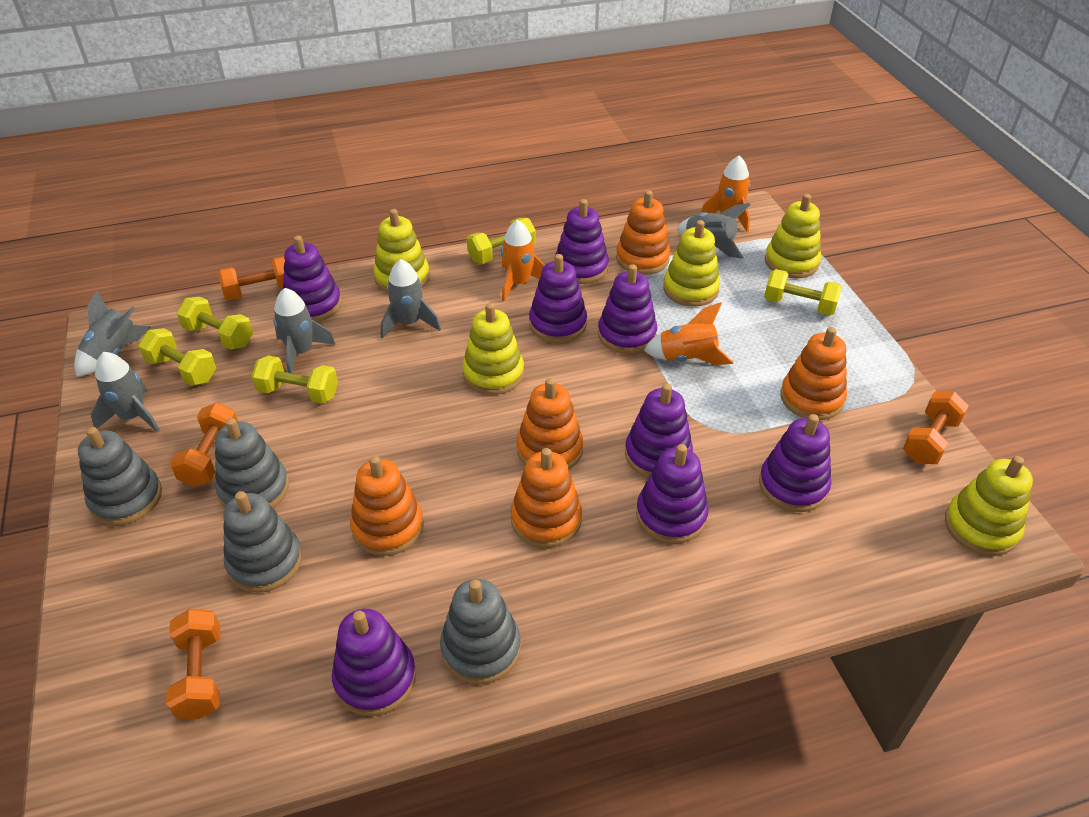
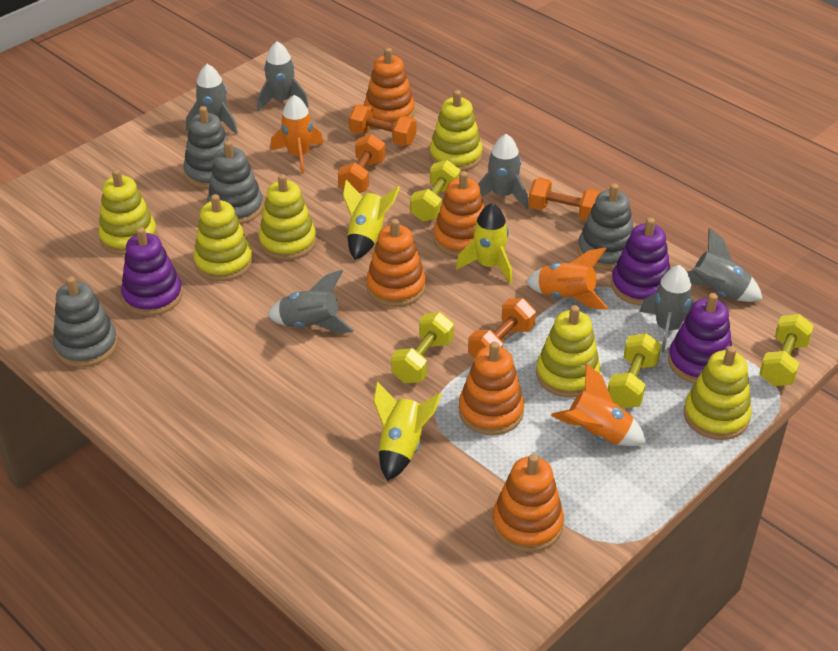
grey rocket: 5 -> 6
purple stacking toy: 8 -> 3
yellow dumbbell: 5 -> 4
yellow rocket: 0 -> 3
yellow stacking toy: 5 -> 6

